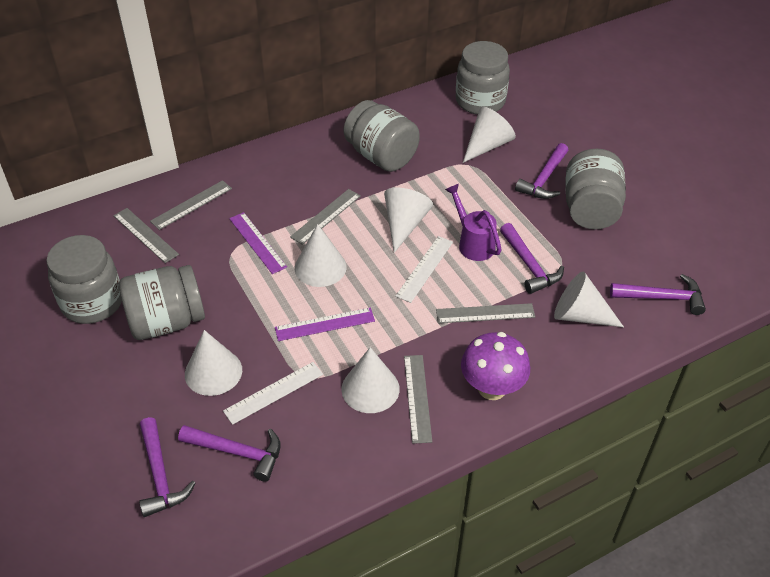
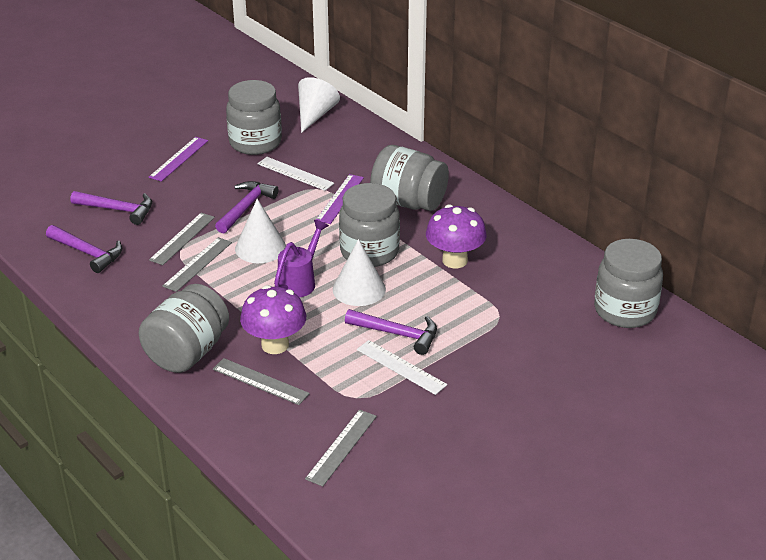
grey ruler: 5 -> 4
purple hammer: 5 -> 4
purple mushroom: 1 -> 2
white cone: 6 -> 3

